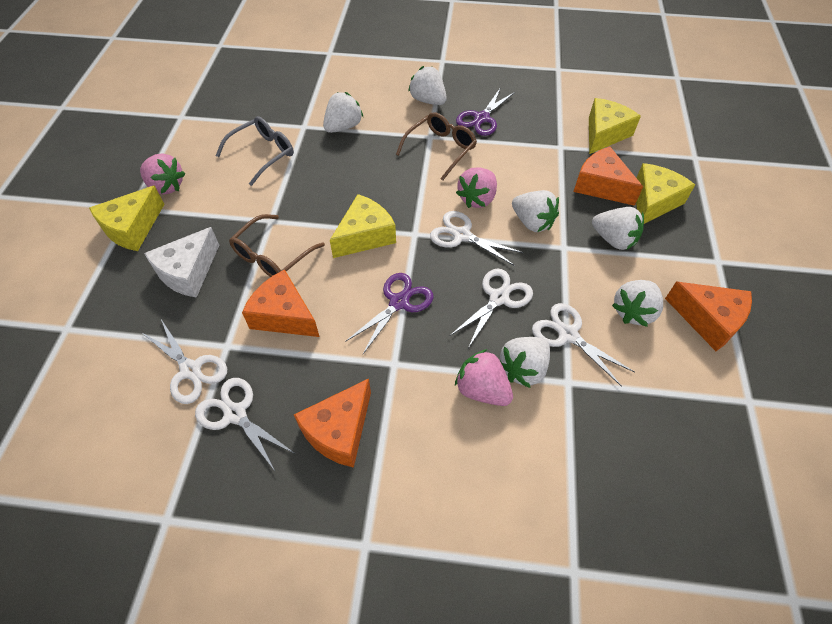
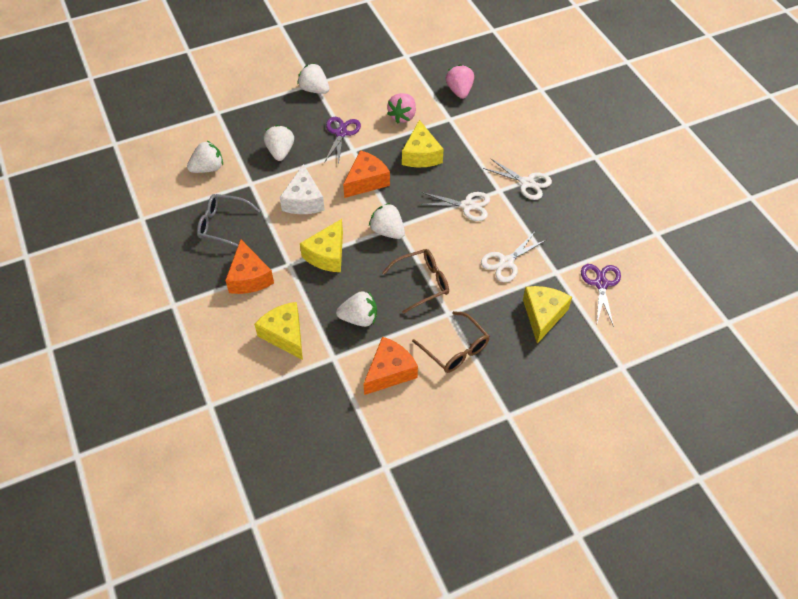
orange cheese: 4 -> 3
pink strawberry: 3 -> 2
white scissors: 5 -> 3
white strawberry: 6 -> 5

